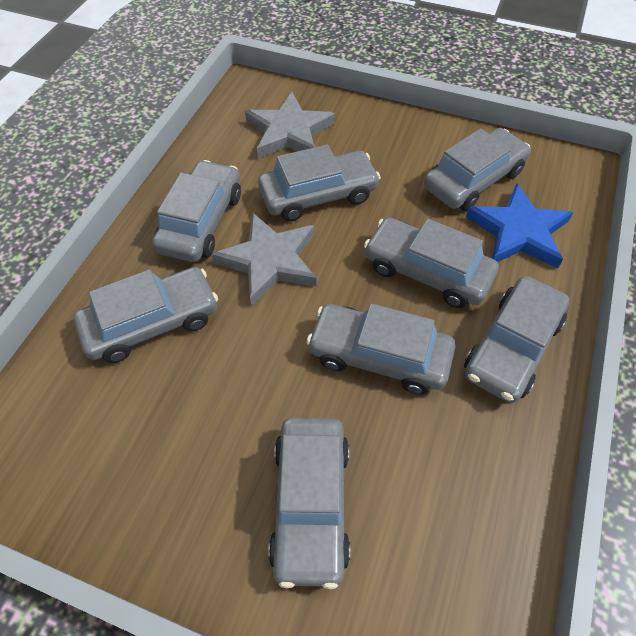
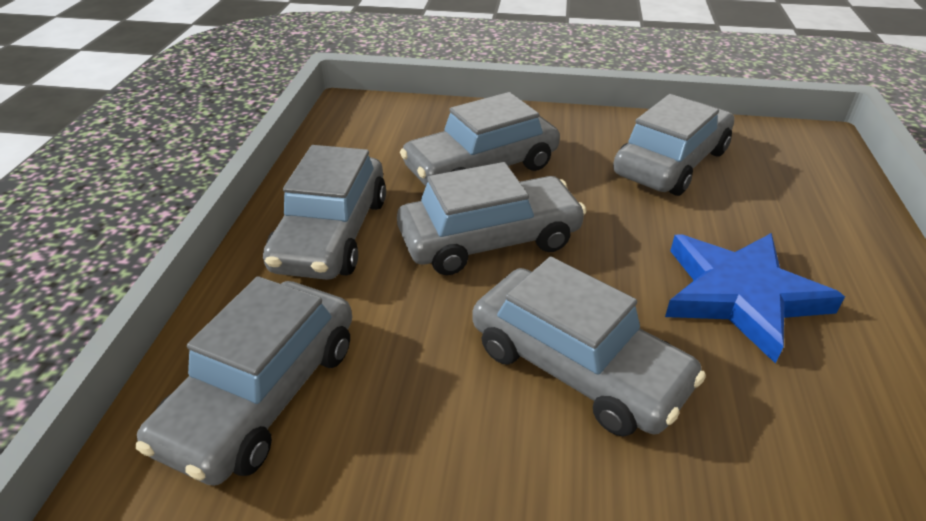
grey car: 8 -> 6
grey star: 2 -> 0

